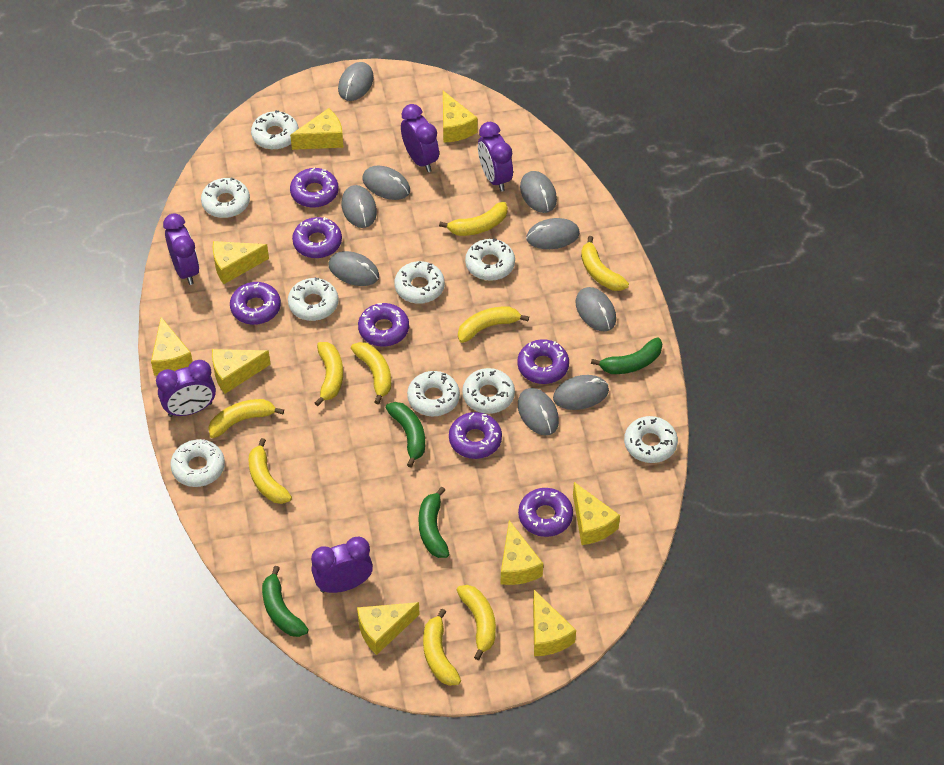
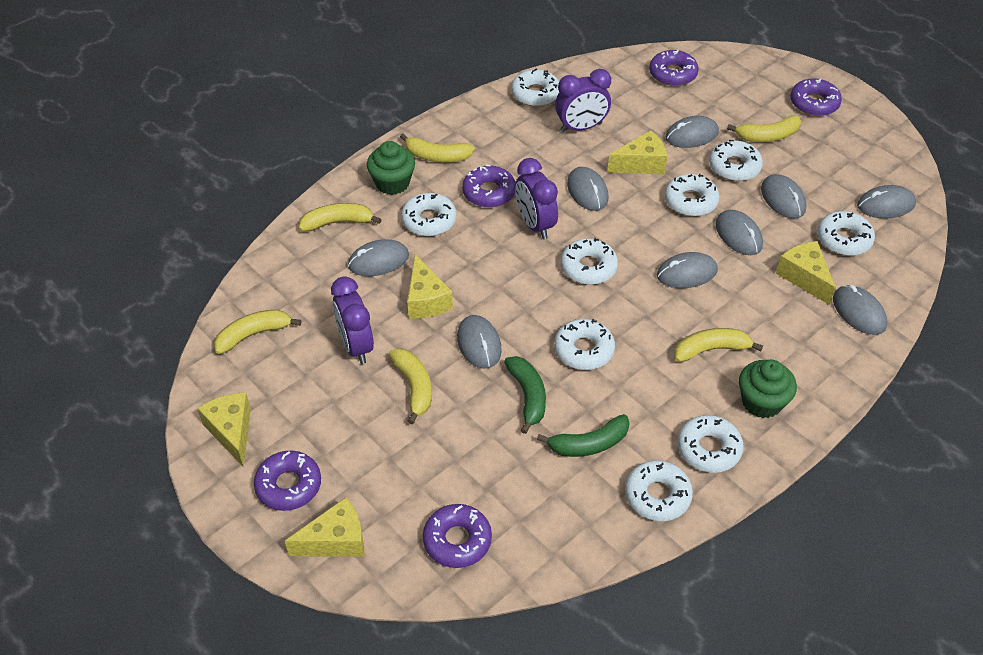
green banana: 4 -> 2
green cupcake: 0 -> 2
purple clock: 5 -> 3
purple donut: 7 -> 5
yellow banana: 9 -> 6
yellow cheese: 9 -> 5

